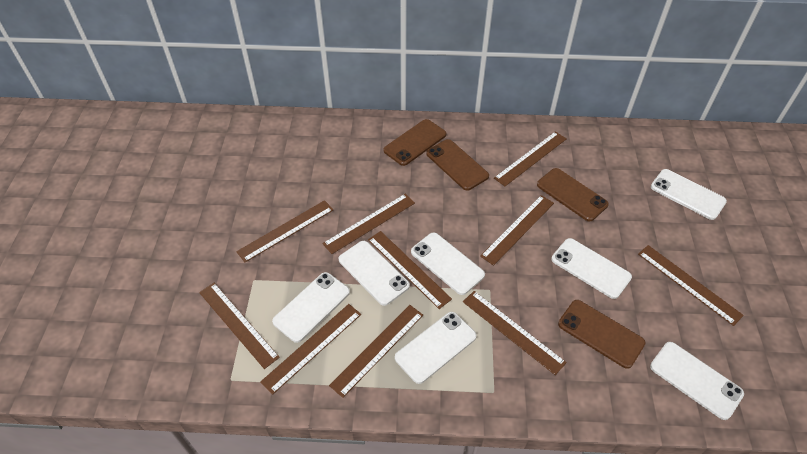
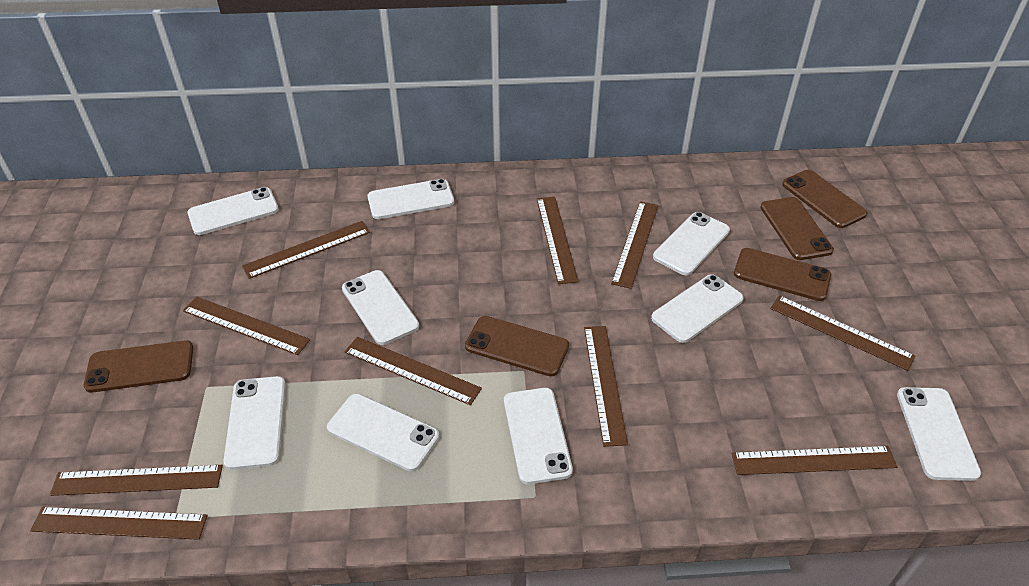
brown phone: 4 -> 5
white phone: 7 -> 9

